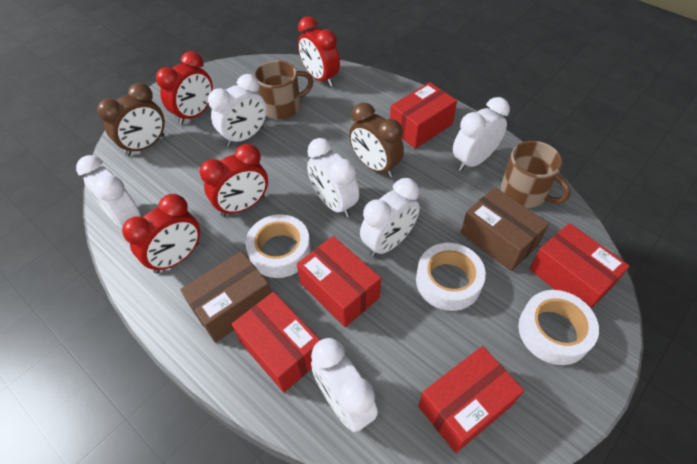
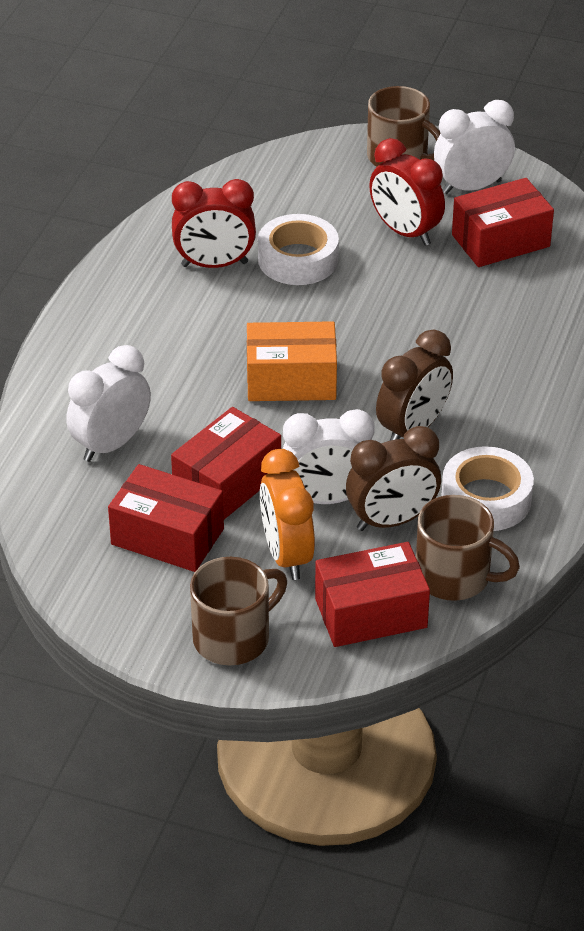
brown box: 2 -> 0
brown mug: 2 -> 3
orange box: 0 -> 1
orange clock: 0 -> 1
red box: 5 -> 4
red clock: 4 -> 2
white clock: 6 -> 3
white tape: 3 -> 2

